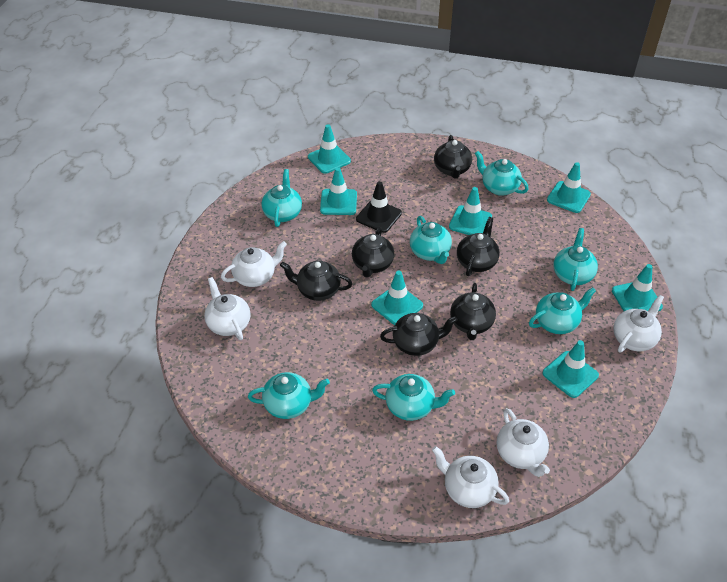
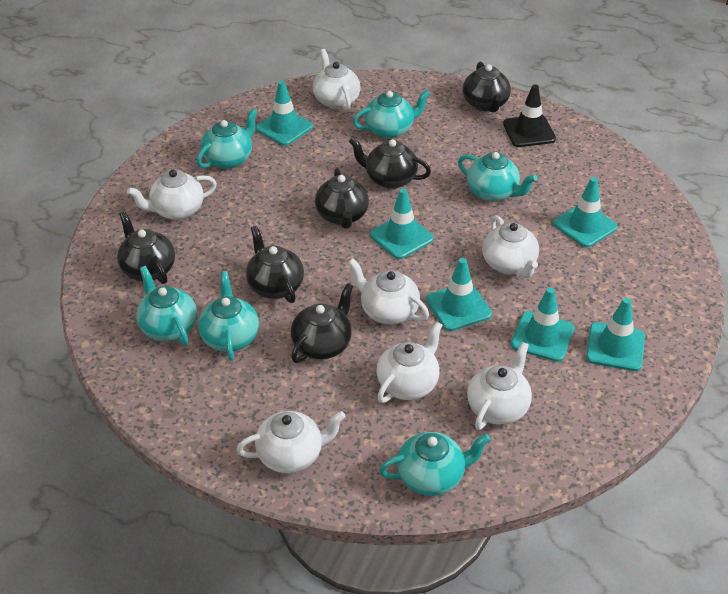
turquoise teapot: 7 -> 6
turquoise traffic cone: 7 -> 6
white teapot: 5 -> 7

